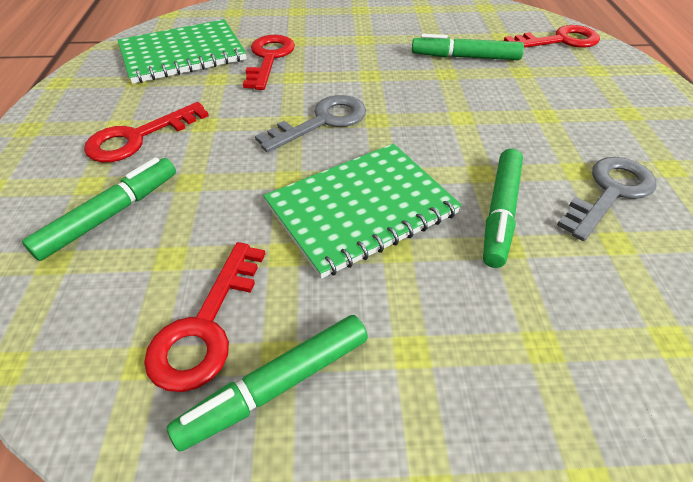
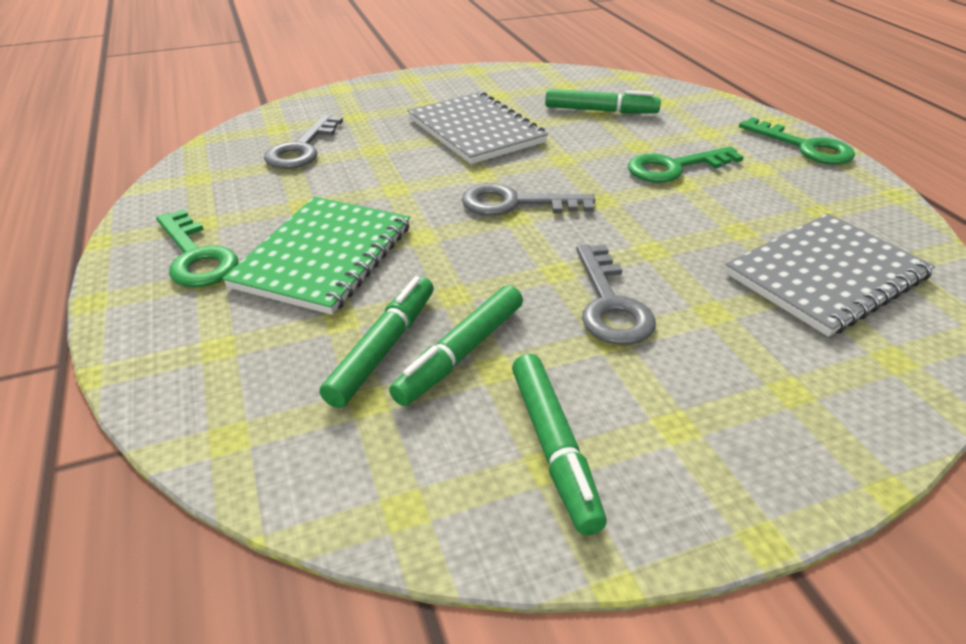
green key: 0 -> 3
green notebook: 2 -> 1
grey key: 2 -> 3
grey notebook: 0 -> 2
red key: 4 -> 0

